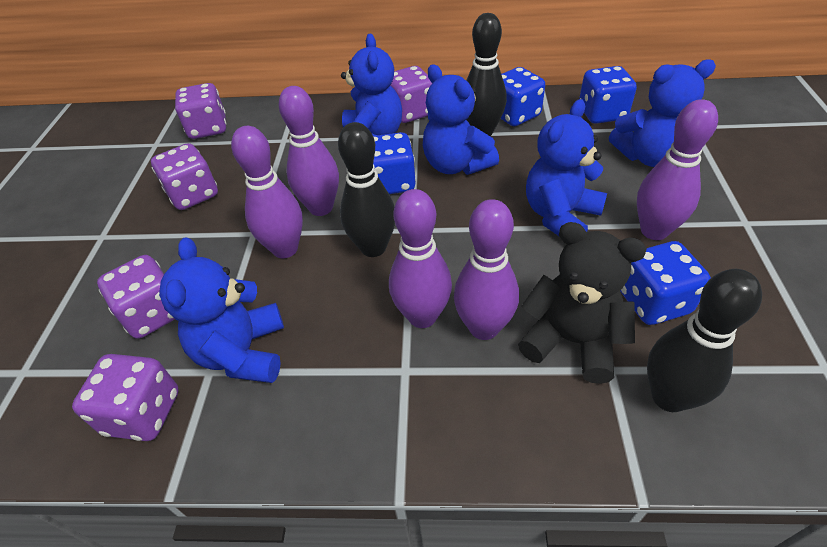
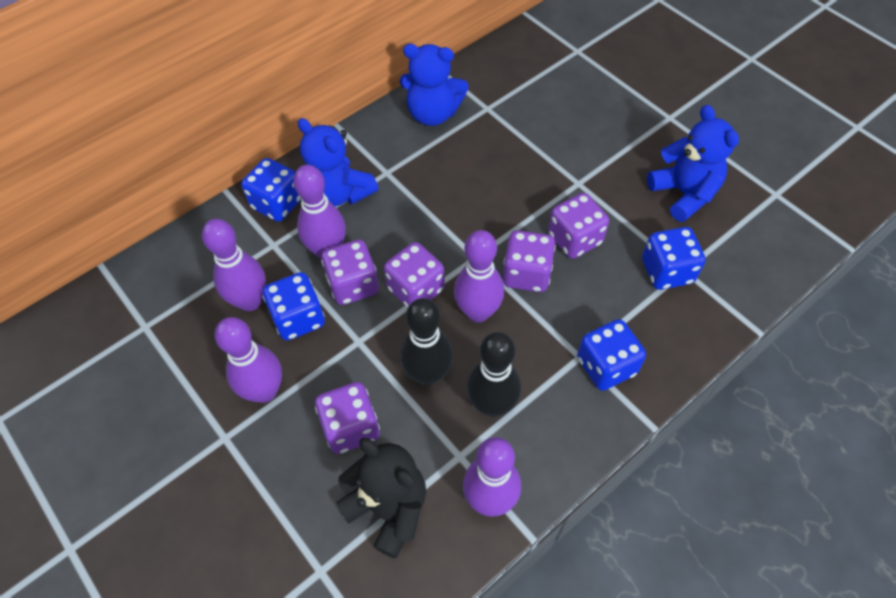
black bowling pin: 3 -> 2
blue teddy bear: 5 -> 3

